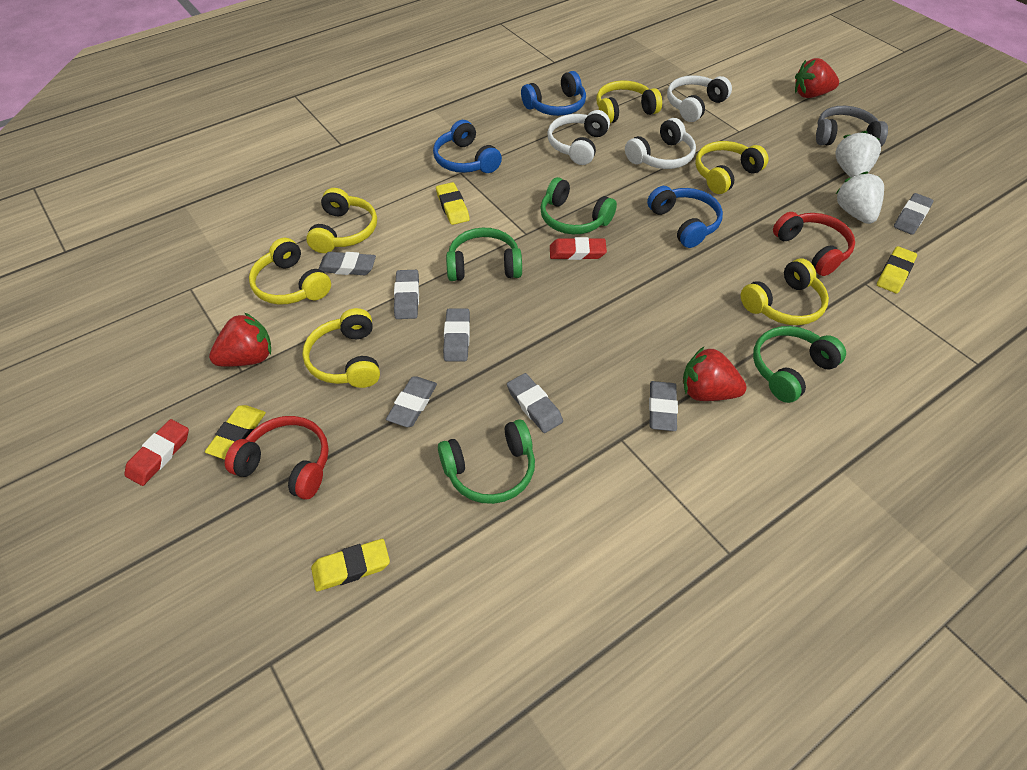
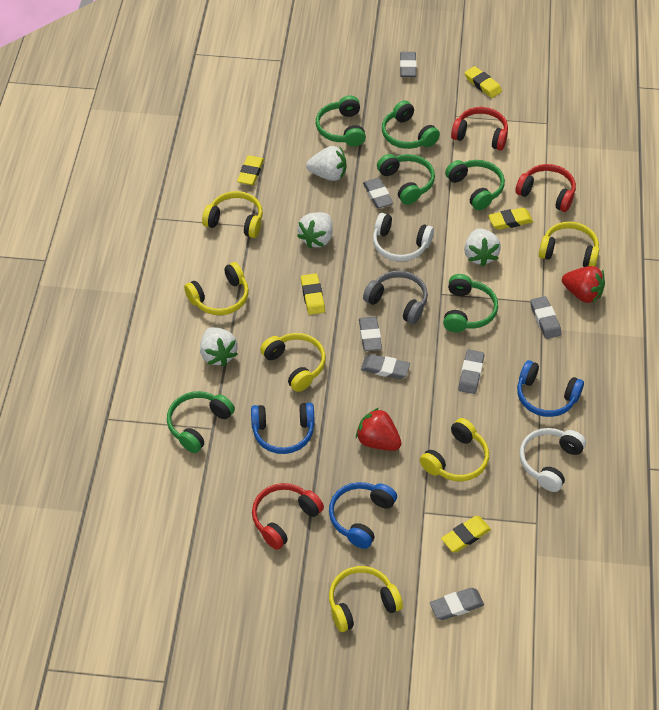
green headphones: 4 -> 6
red eraser: 2 -> 0
red headphones: 2 -> 3
red strawberry: 3 -> 2
white headphones: 3 -> 2
white strawberry: 2 -> 4
yellow eraser: 4 -> 5

